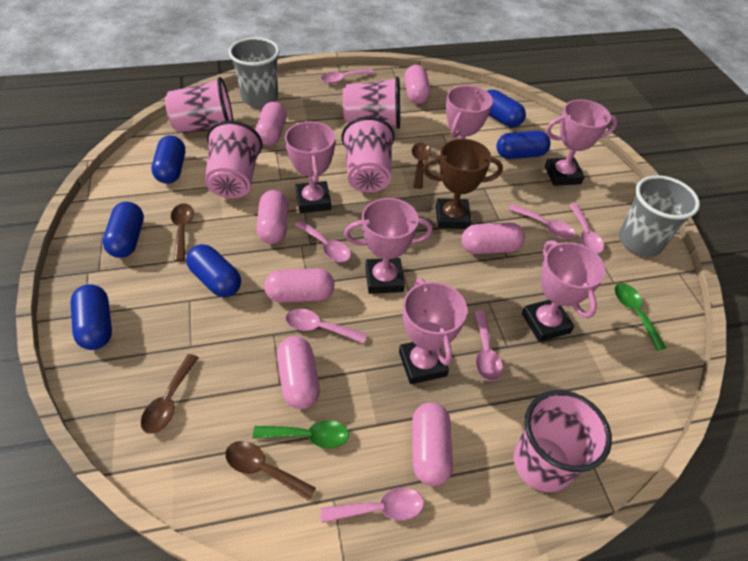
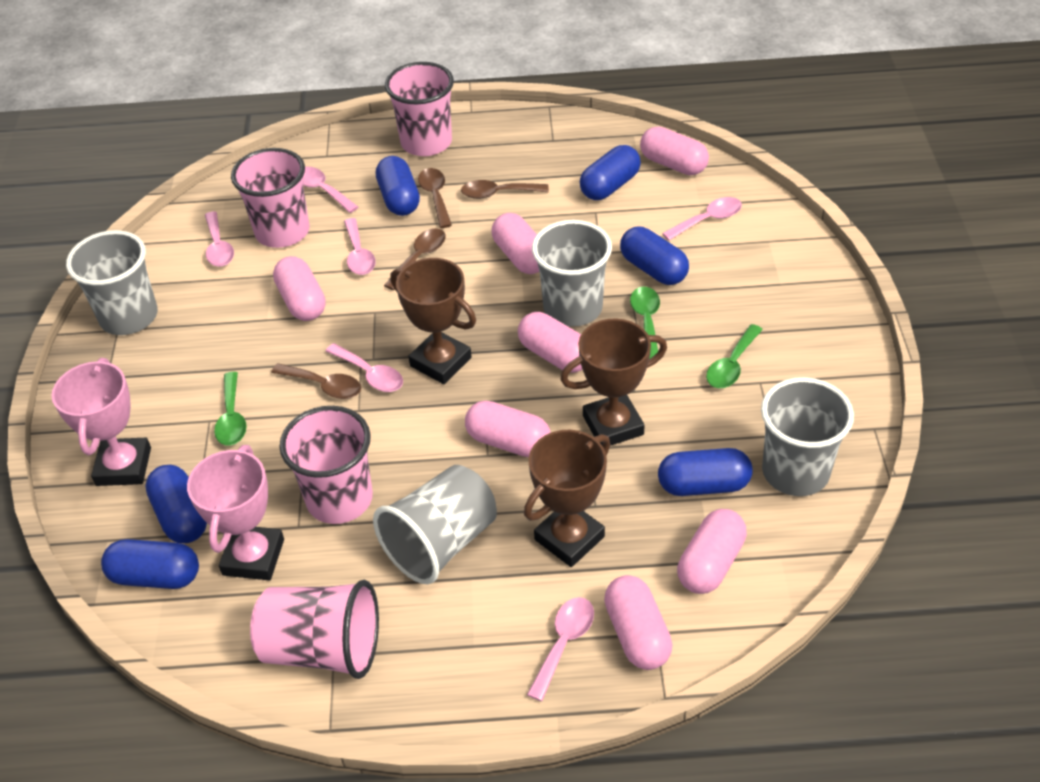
brown trophy: 1 -> 3
green spoon: 2 -> 3
grey cup: 2 -> 4
pink cup: 5 -> 4
pink spoon: 7 -> 6
pink trophy: 6 -> 2

